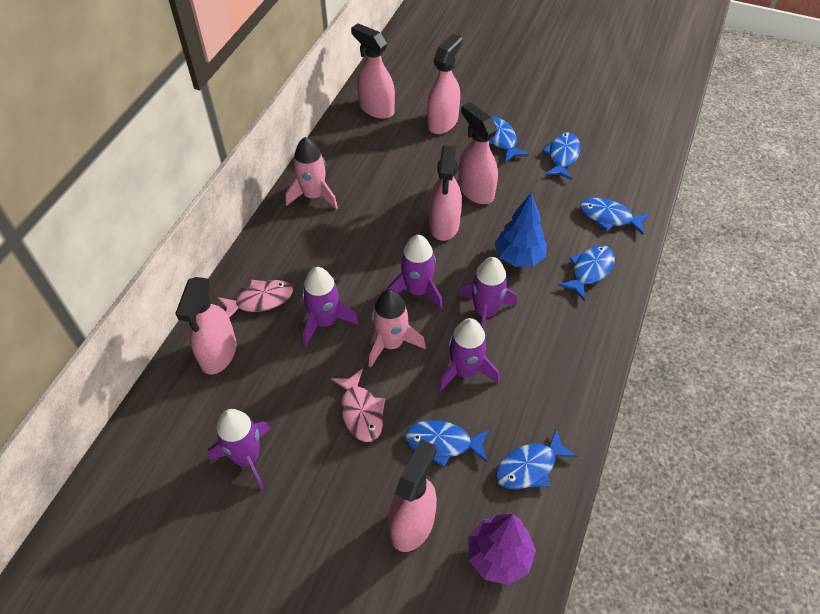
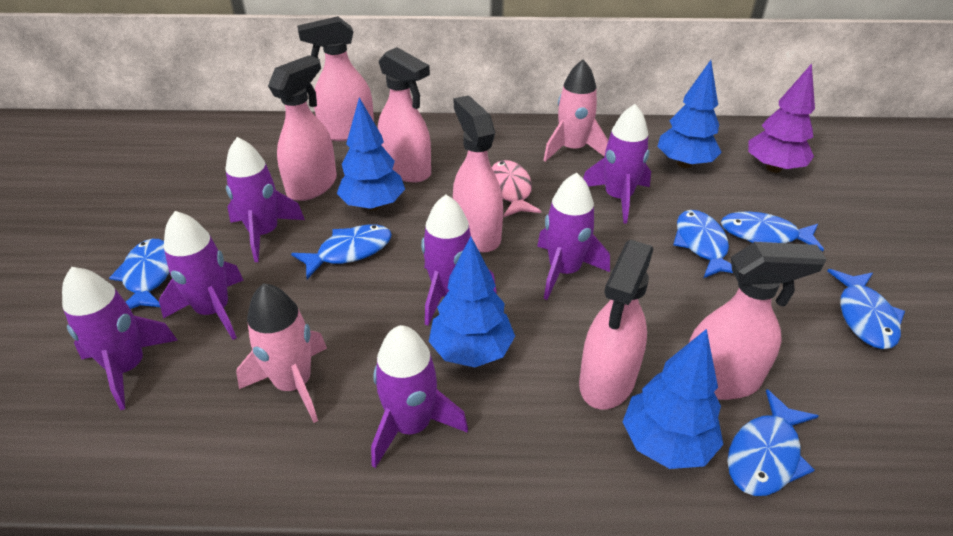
blue tree: 1 -> 4
pink fish: 2 -> 1
purple rocket: 5 -> 7

